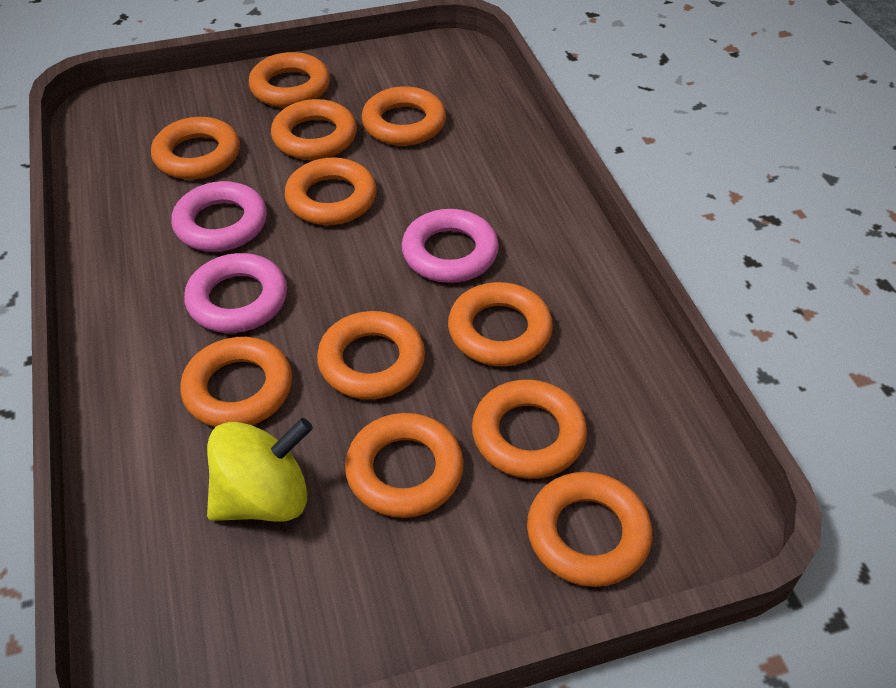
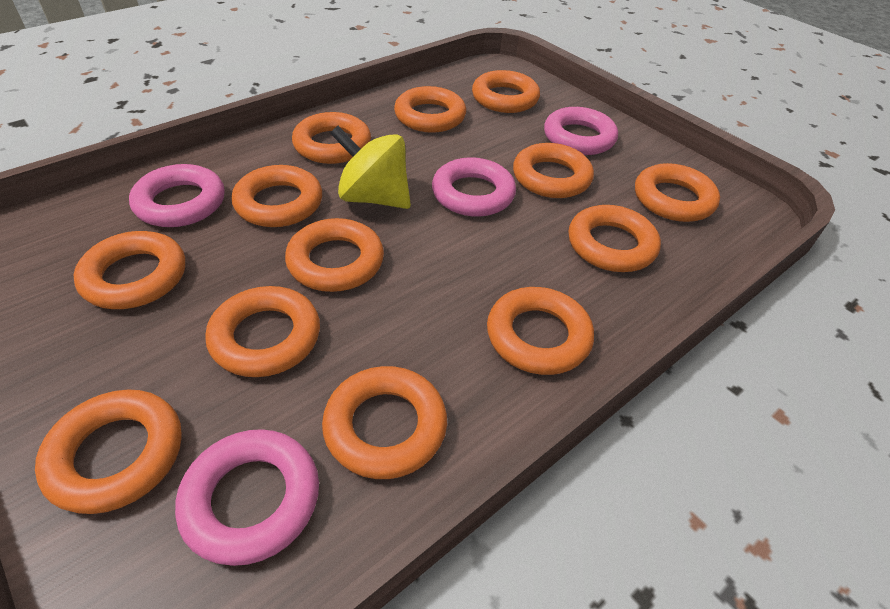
orange ring: 11 -> 13
pink ring: 3 -> 4

